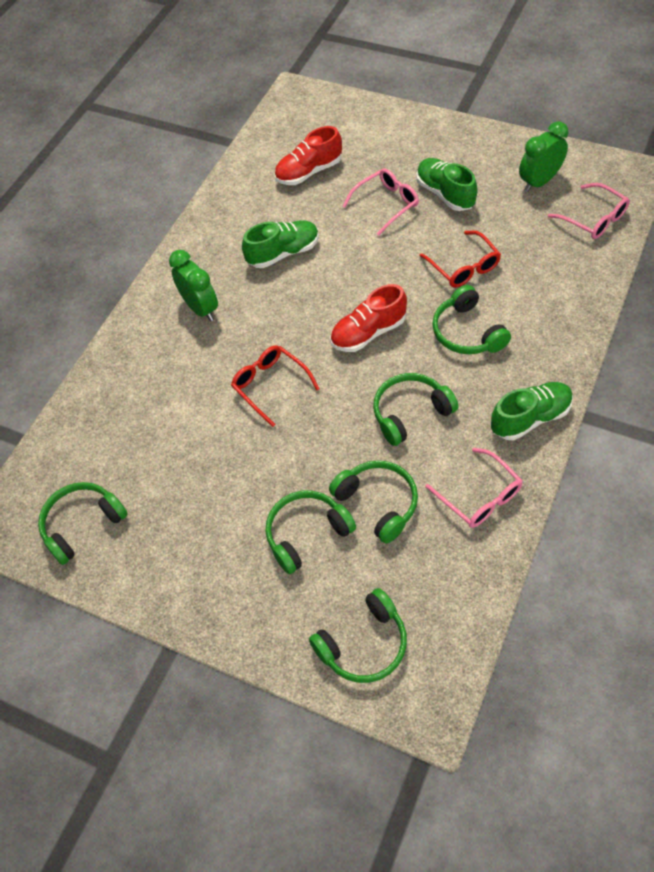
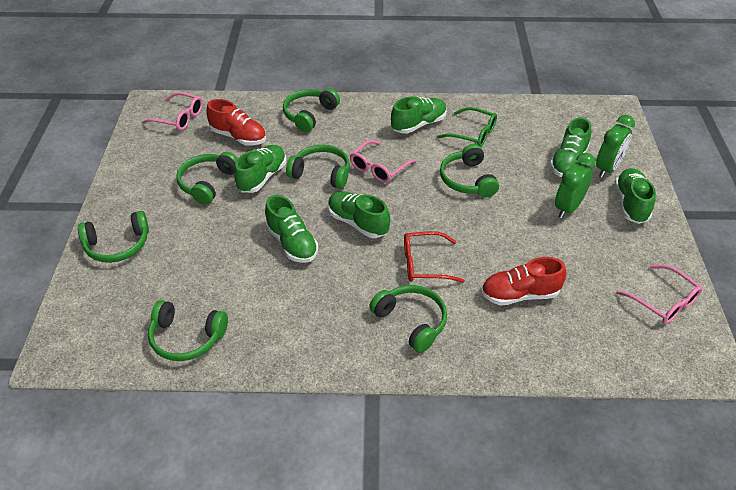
green glasses: 0 -> 1
green headphones: 6 -> 7
green shoe: 3 -> 6
red glasses: 2 -> 1

